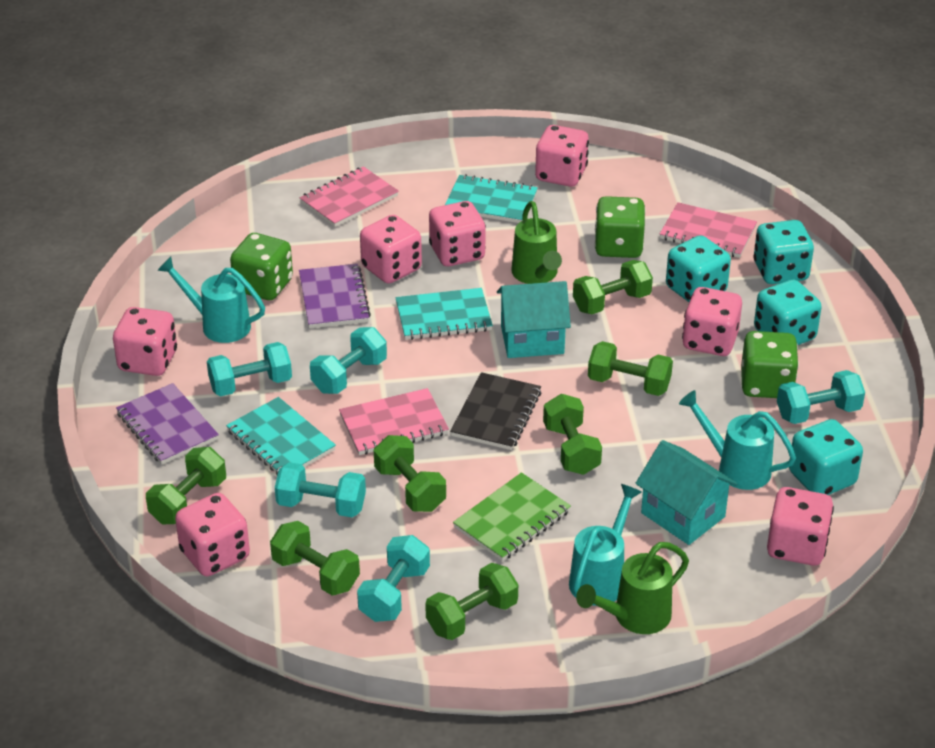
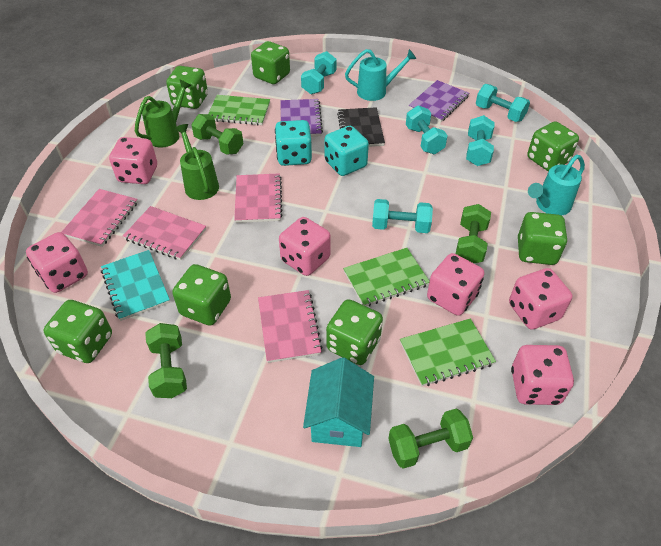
green dice: 3 -> 7
green dumbbell: 7 -> 4
green notebook: 1 -> 3
pink dice: 7 -> 6
pink notebook: 3 -> 4
turquoise dice: 4 -> 2
turquoise house: 2 -> 1
turquoise notebook: 3 -> 1
turquoise watering can: 3 -> 2

